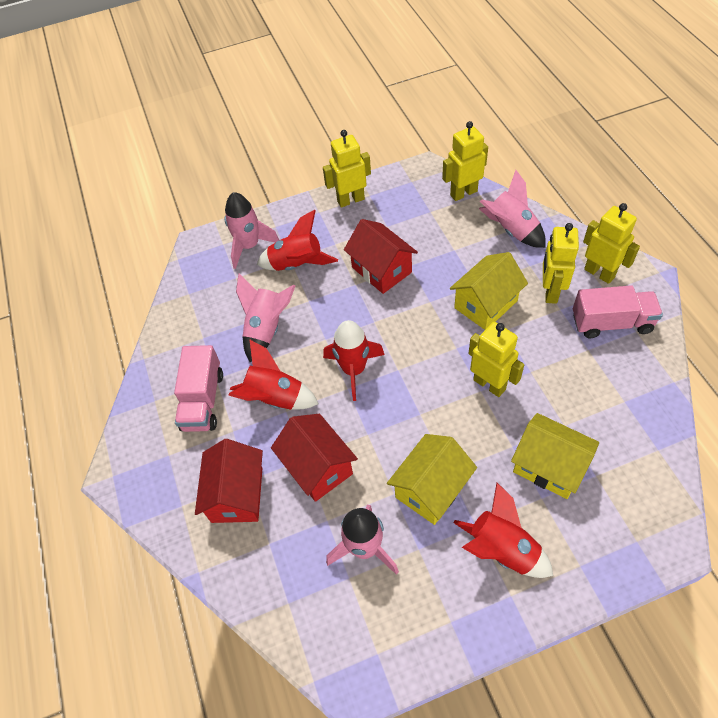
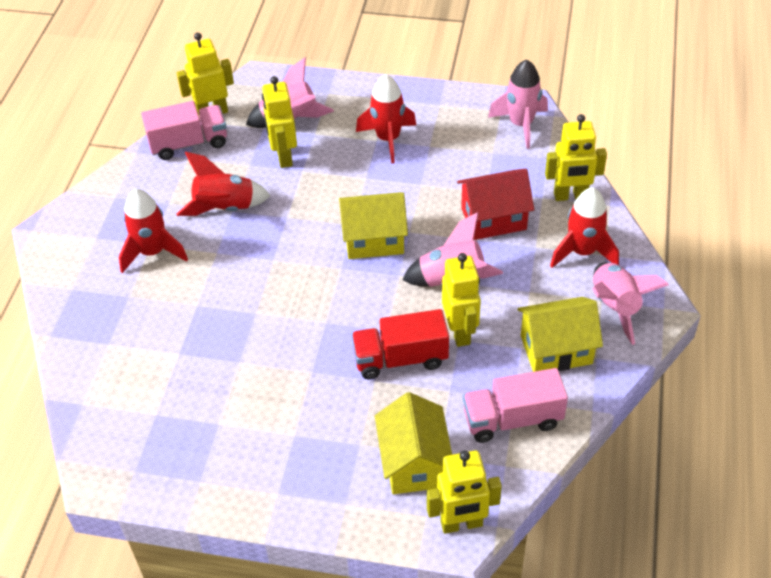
red house: 3 -> 1
red truck: 0 -> 1

